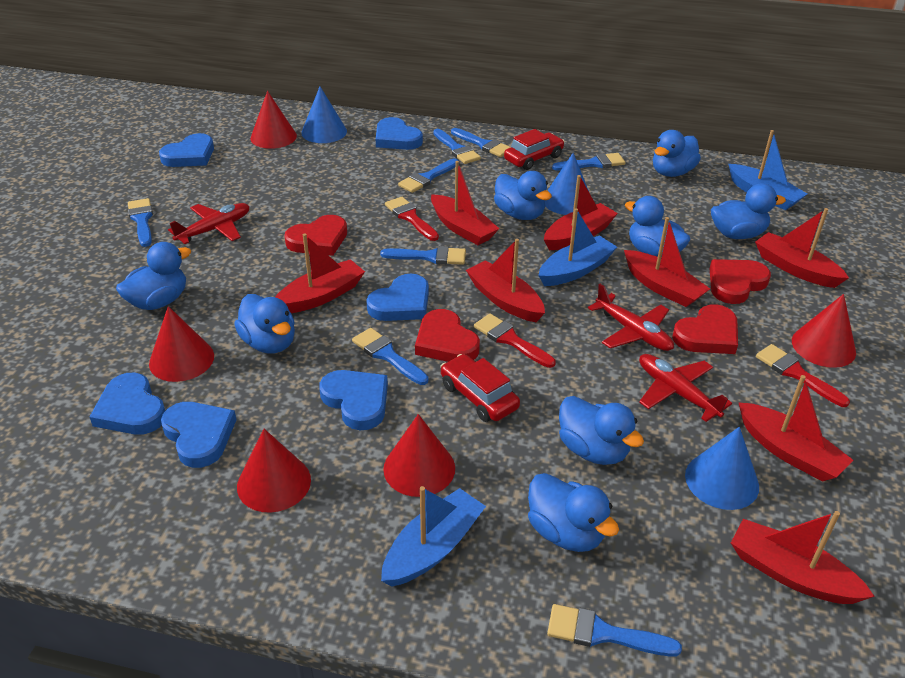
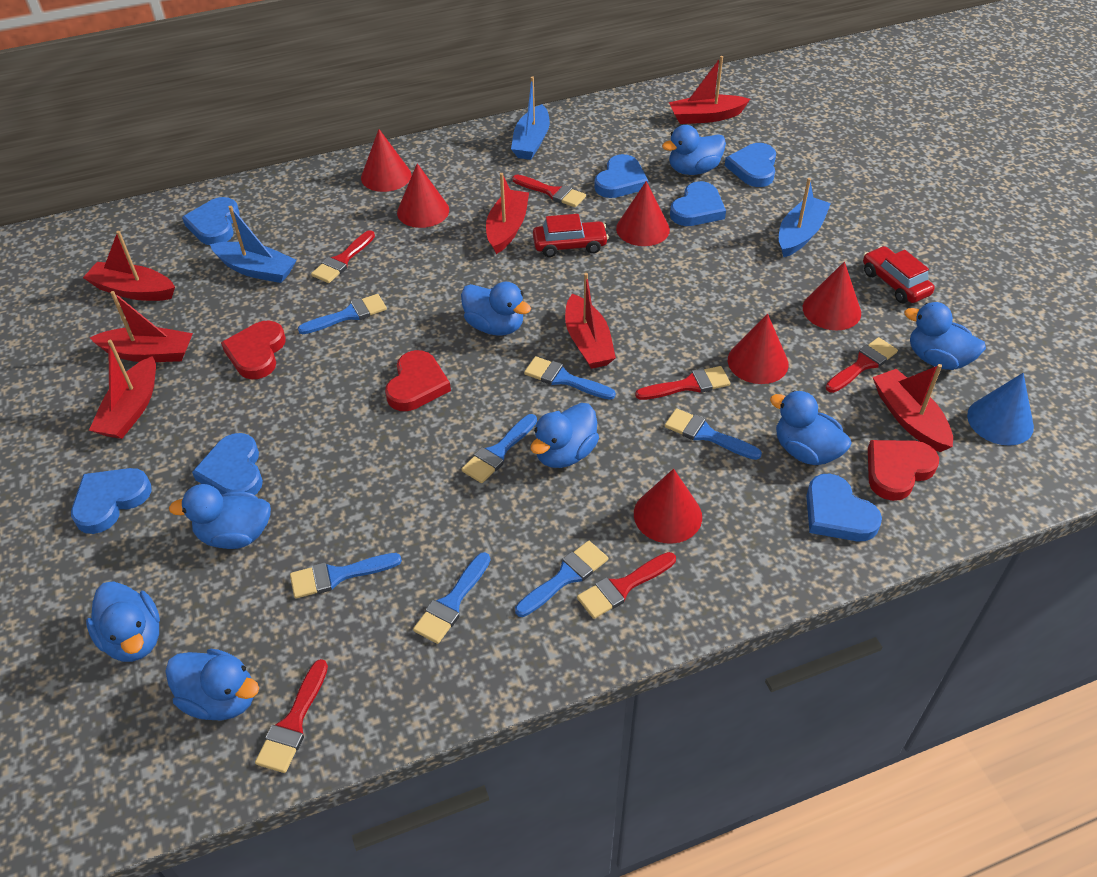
blue brush: 8 -> 7
blue cone: 3 -> 1
blue heart: 6 -> 7
red boat: 8 -> 7
red brush: 3 -> 6
red cone: 5 -> 6
red heart: 4 -> 3
red plane: 3 -> 0

